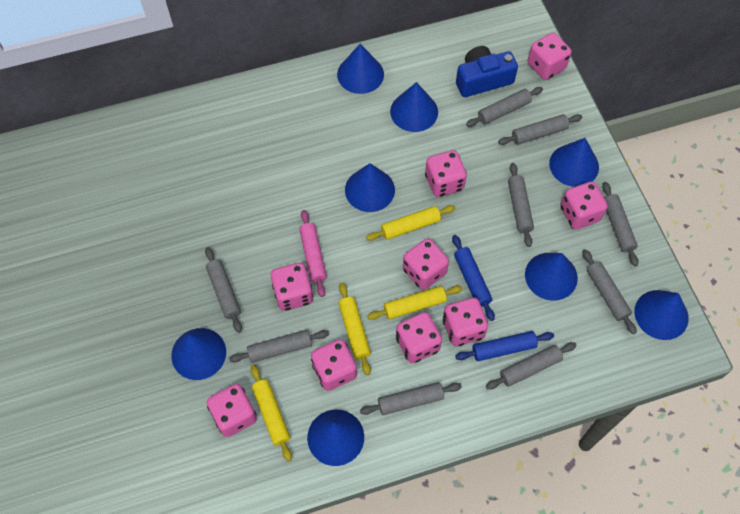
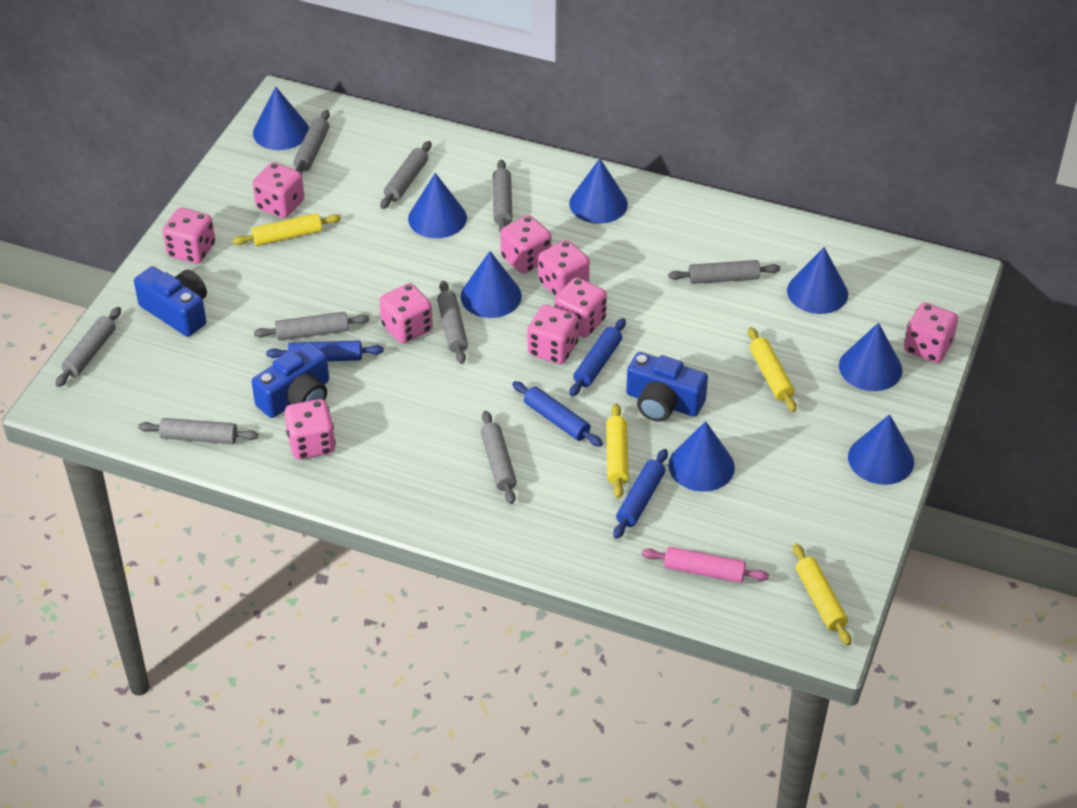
blue camera: 1 -> 3
blue rolling pin: 2 -> 4

